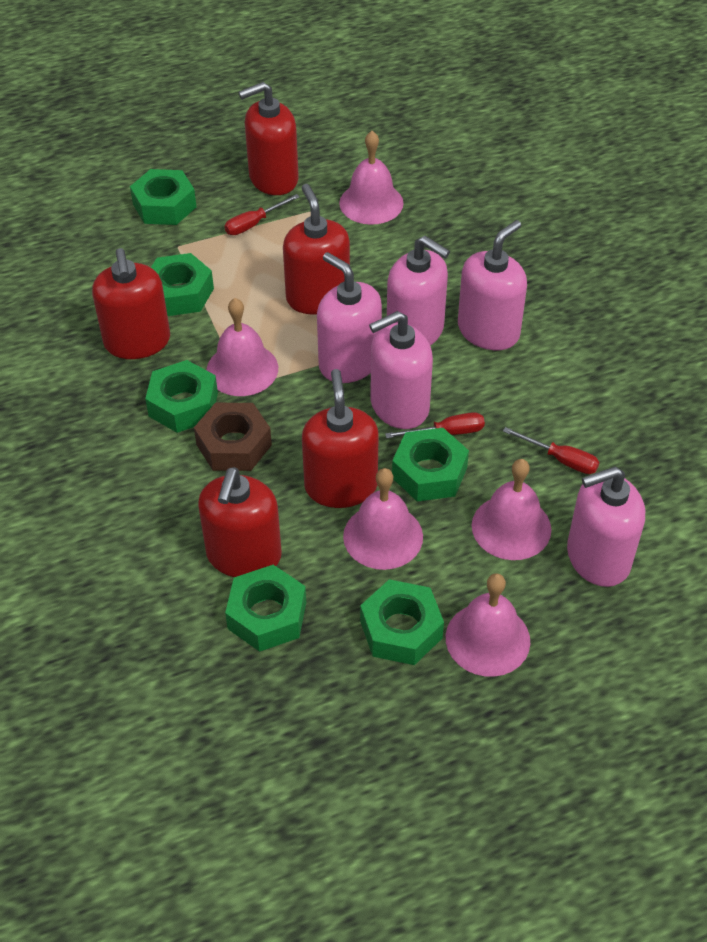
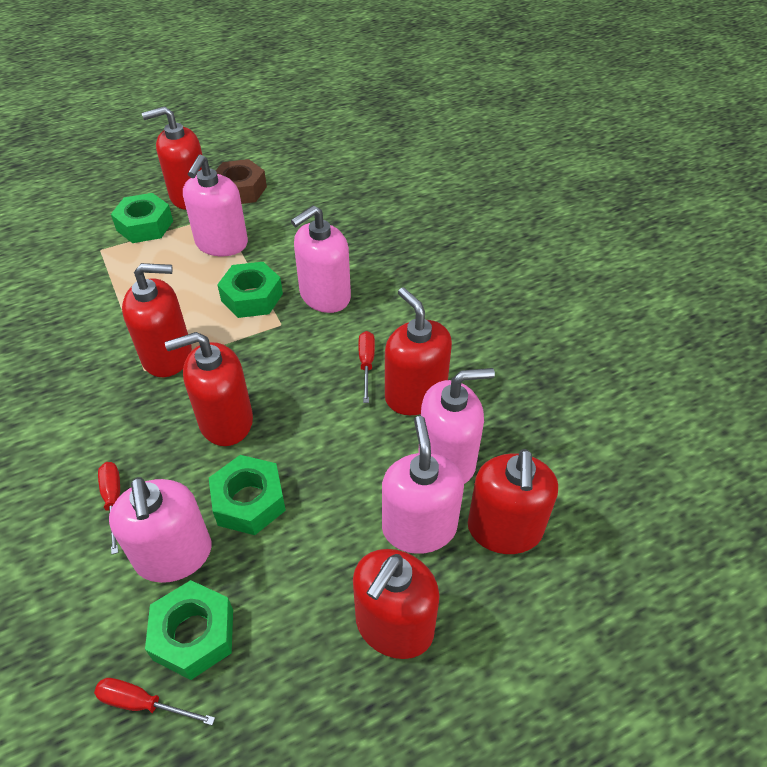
green nut: 6 -> 4
pink bell: 5 -> 0
red soap dispenser: 5 -> 6

